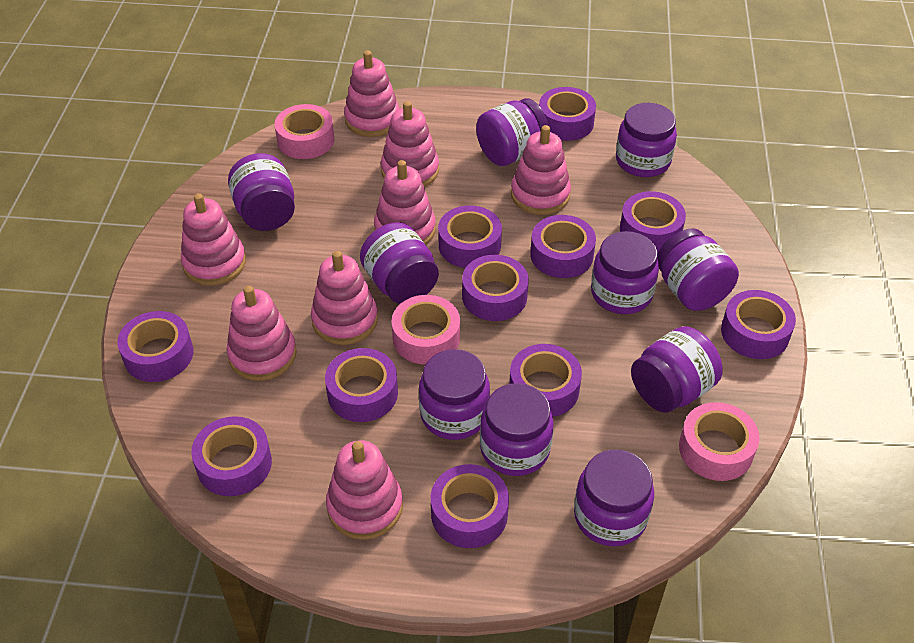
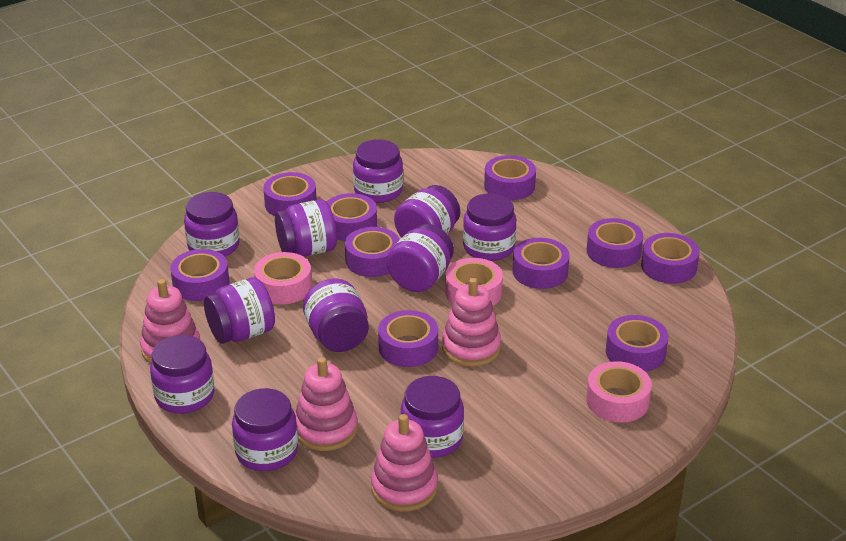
pink stacking toy: 8 -> 4
purple jar: 10 -> 11
purple tape: 11 -> 10

